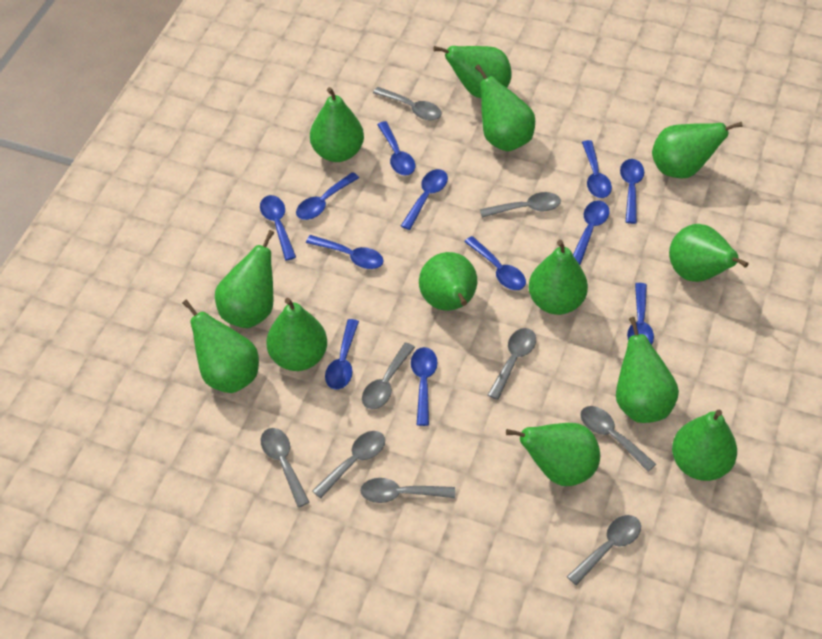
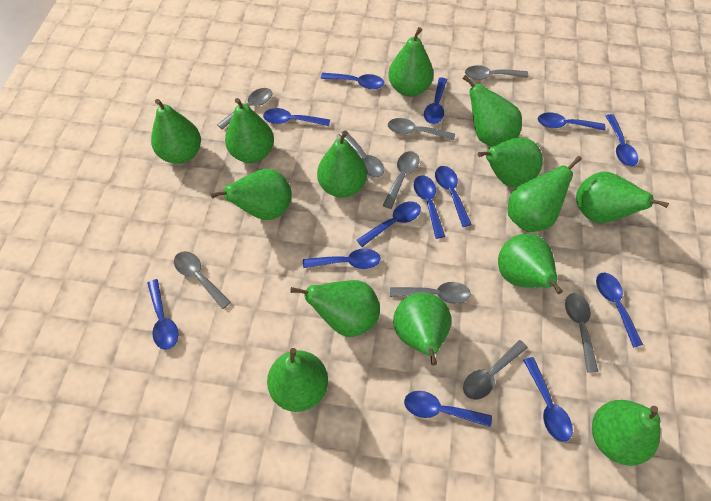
blue spoon: 12 -> 13
green pear: 13 -> 14

